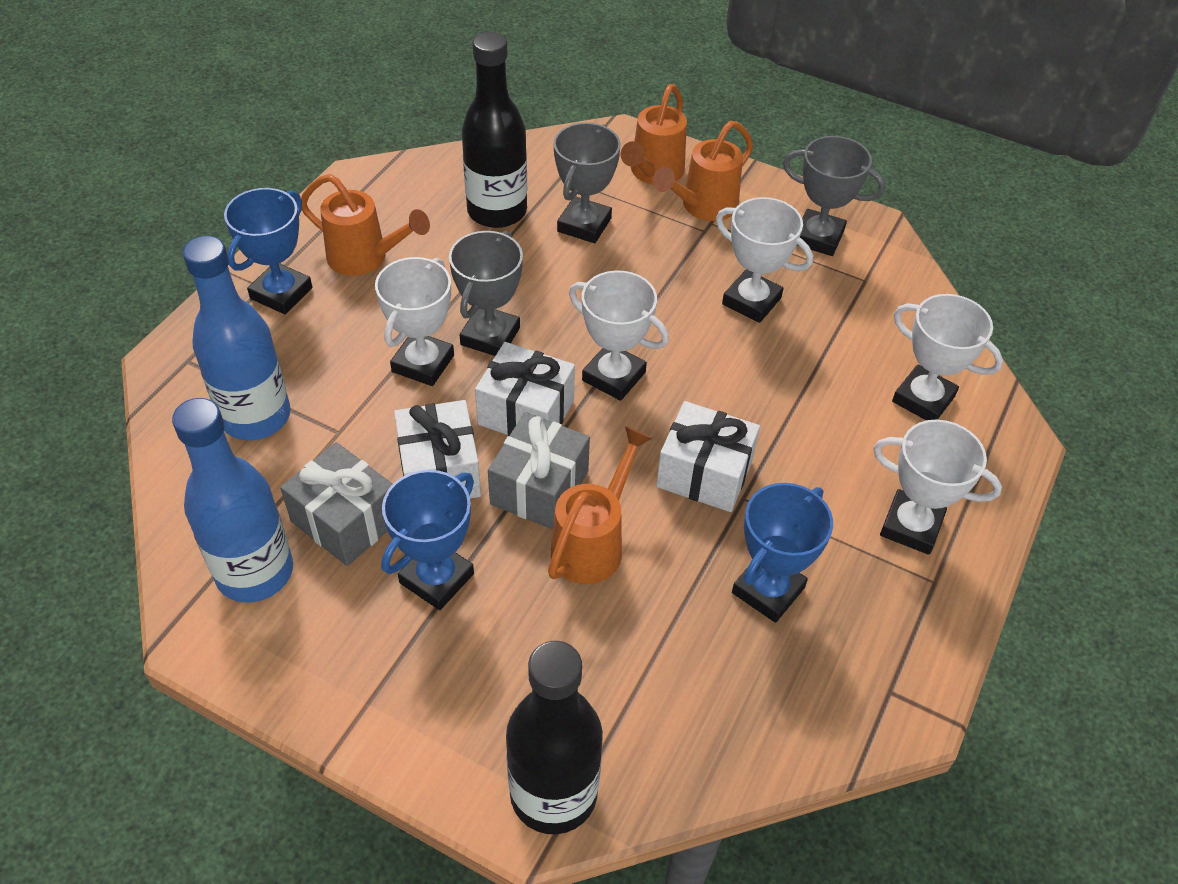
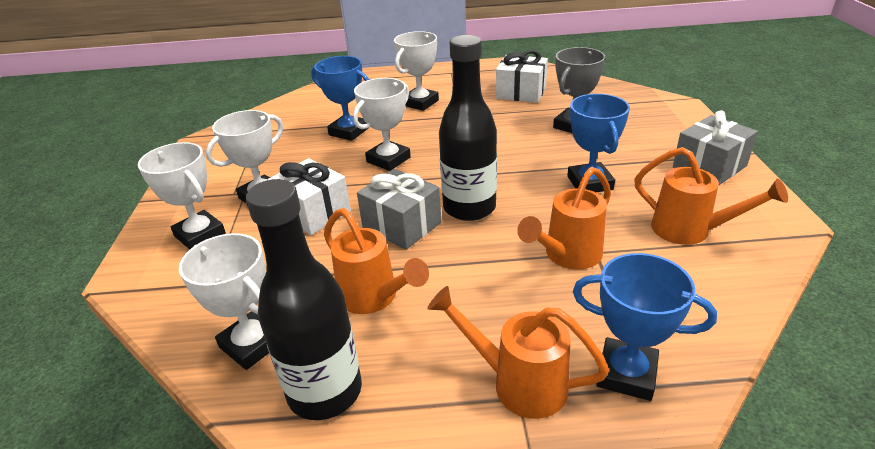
blue bottle: 2 -> 0
grey trophy: 3 -> 1
white gift: 3 -> 2

